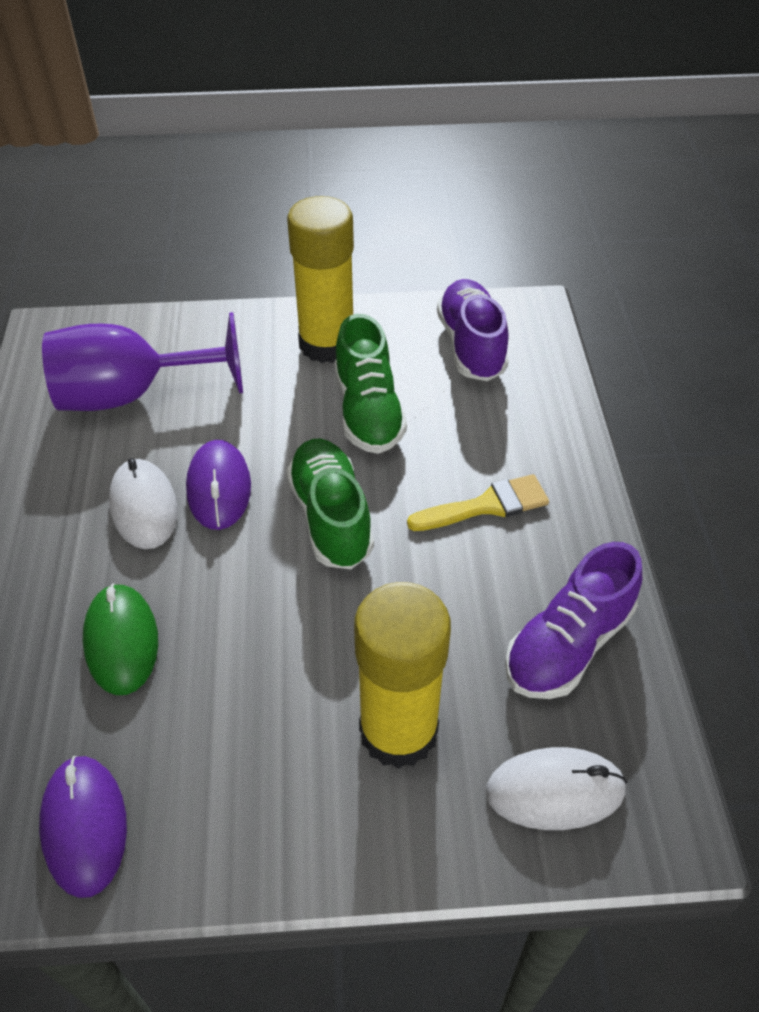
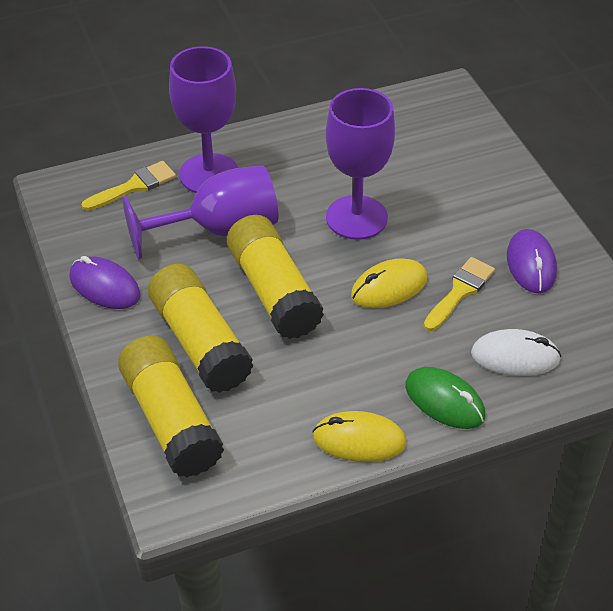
green shoe: 2 -> 0
purple goblet: 1 -> 3
purple shoe: 2 -> 0
white mouse: 2 -> 1
yellow brush: 1 -> 2
yellow glue stick: 2 -> 3
yellow mouse: 0 -> 2

